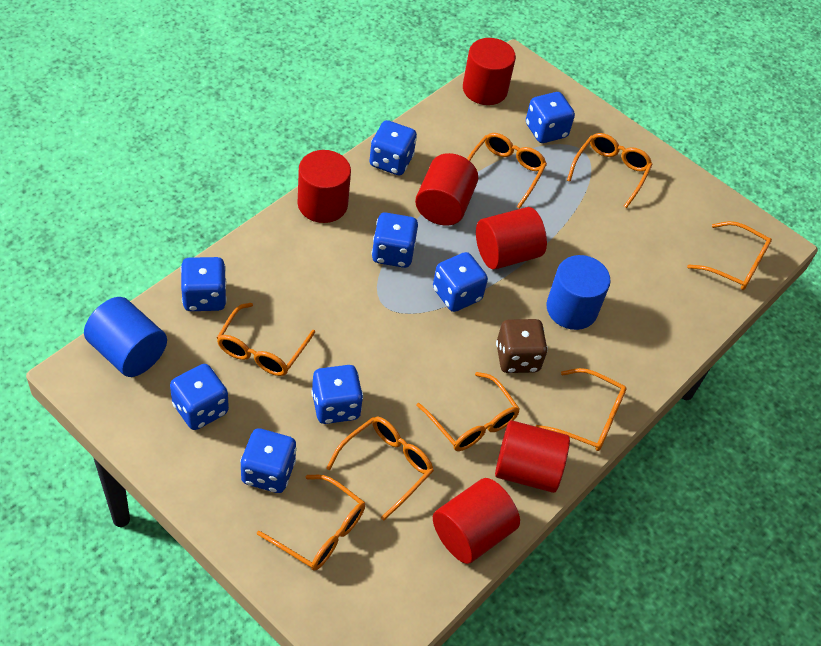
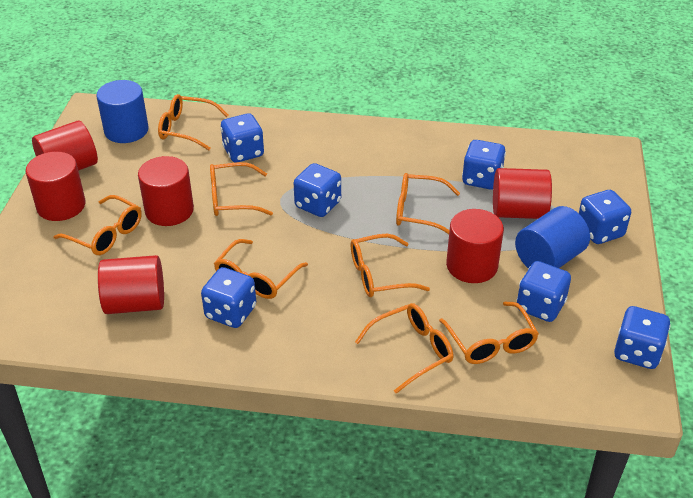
blue dice: 8 -> 7
brown dice: 1 -> 0

